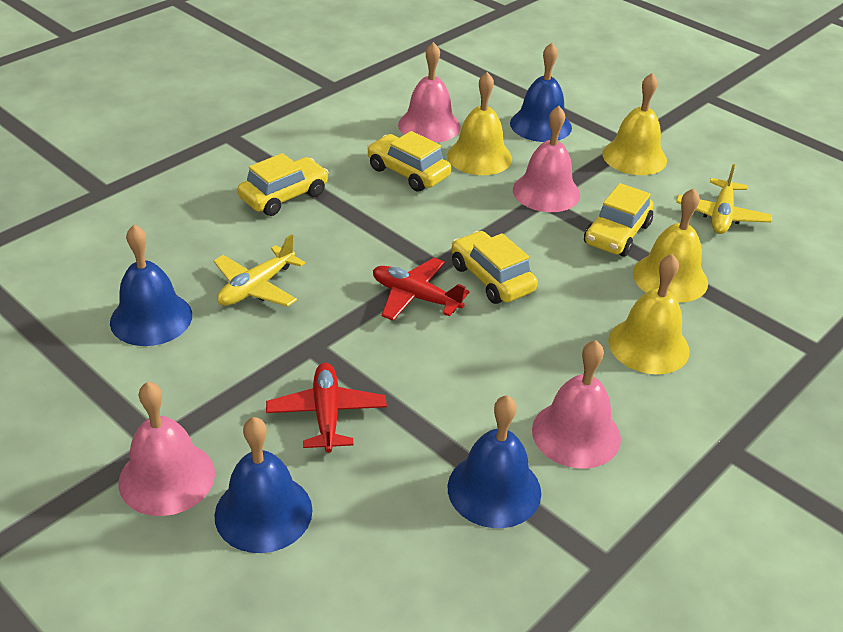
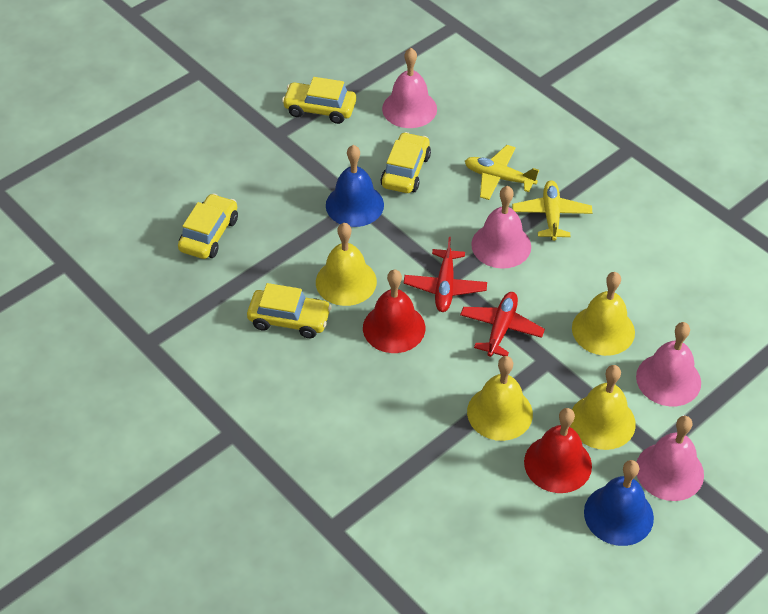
blue bell: 4 -> 2
red bell: 0 -> 2

